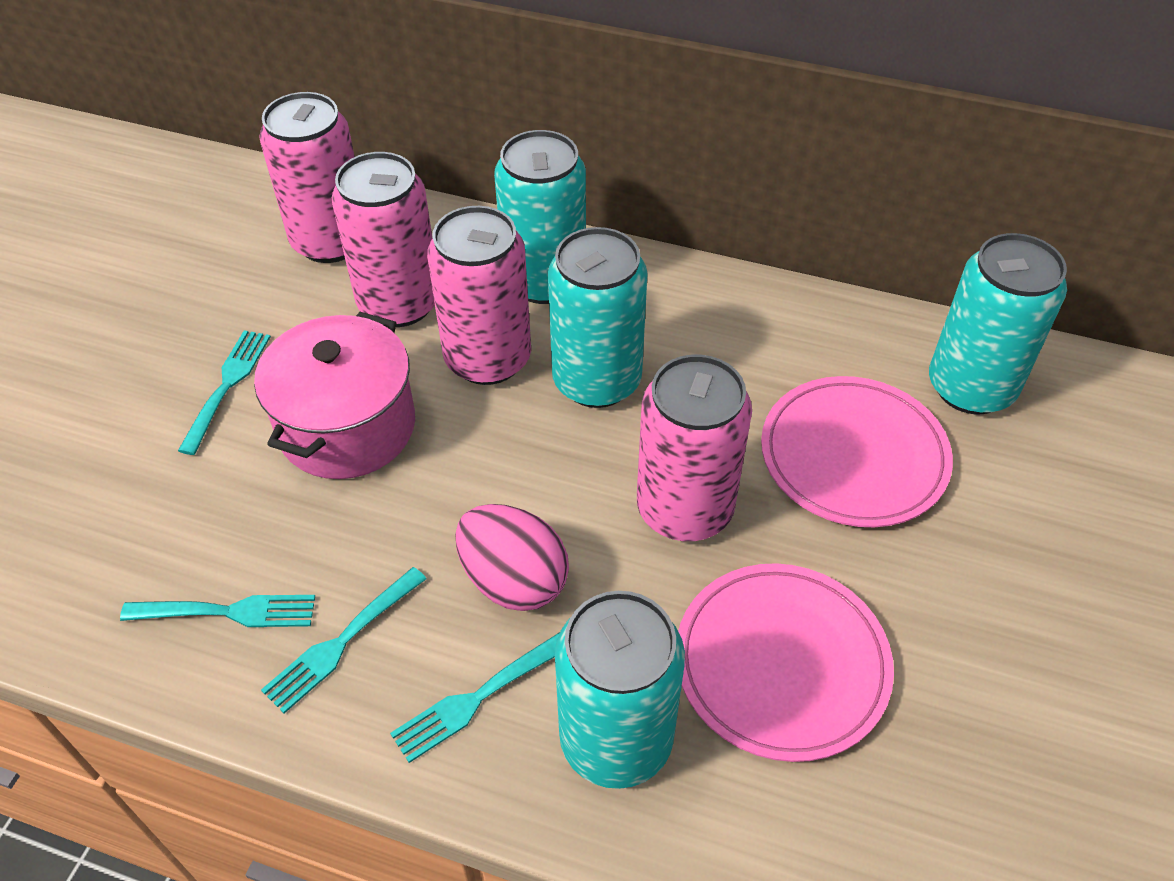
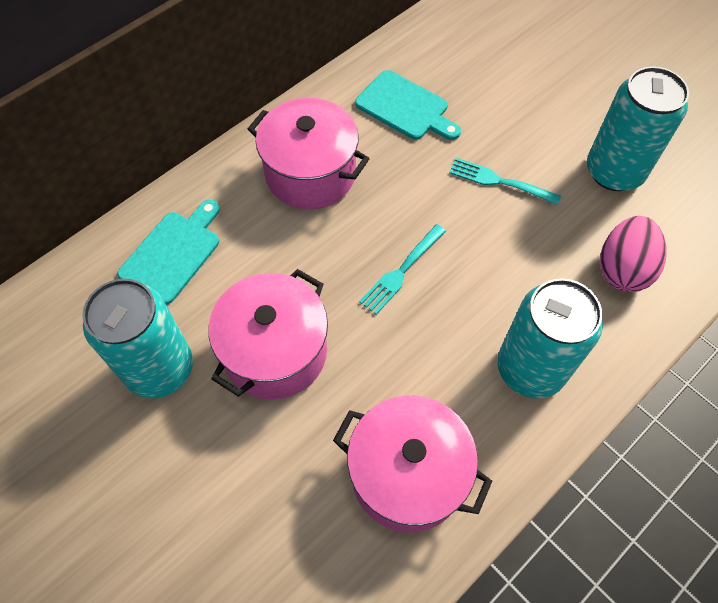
pink can: 4 -> 0
pink plate: 2 -> 0
pink pot: 1 -> 3
turquoise can: 4 -> 3
turquoise cutting board: 0 -> 2
turquoise fork: 4 -> 2

